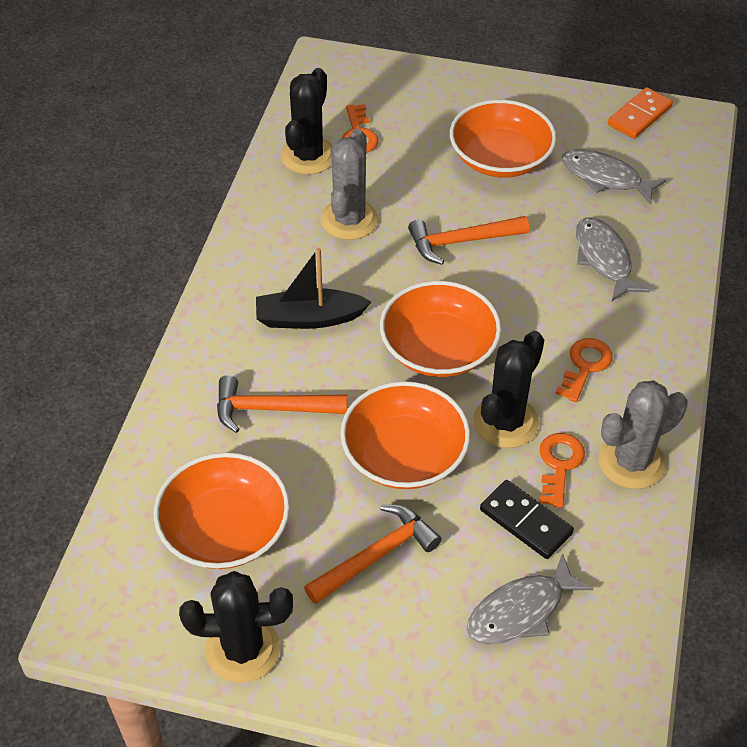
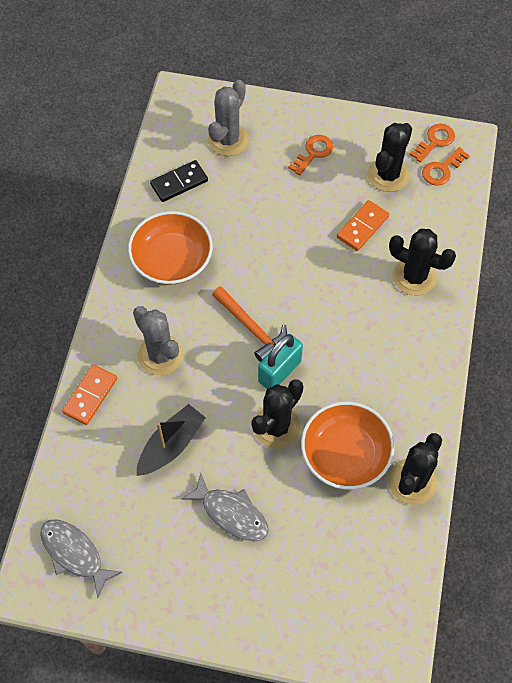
black cactus: 3 -> 4
grey fish: 3 -> 2
orange bowl: 4 -> 2
orange domino: 1 -> 2
orange hammer: 3 -> 1
turquoise padlock: 0 -> 1

